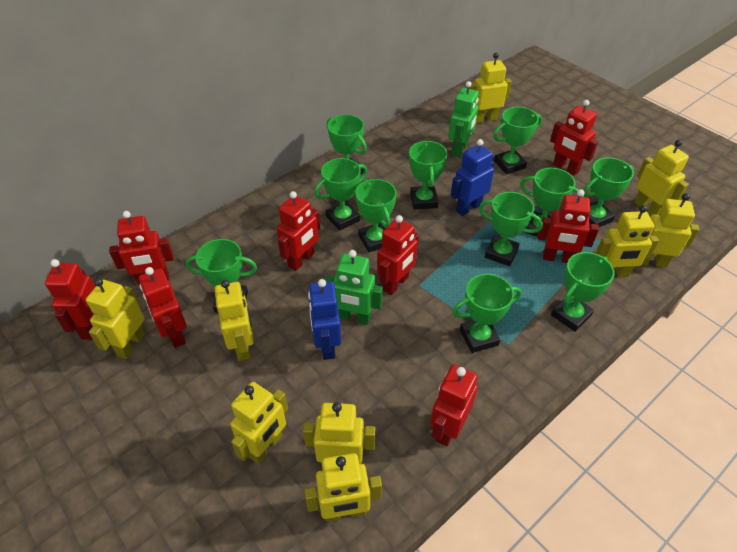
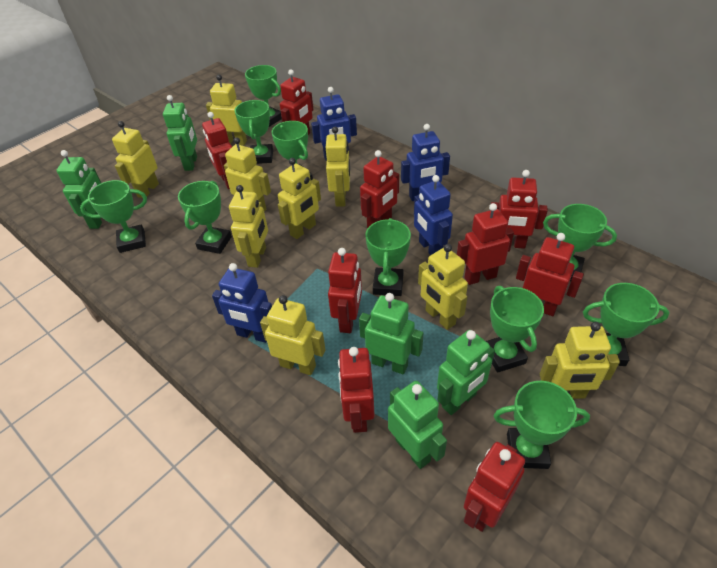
blue robot: 2 -> 4
green robot: 2 -> 5
green trophy: 11 -> 10
red robot: 8 -> 9

